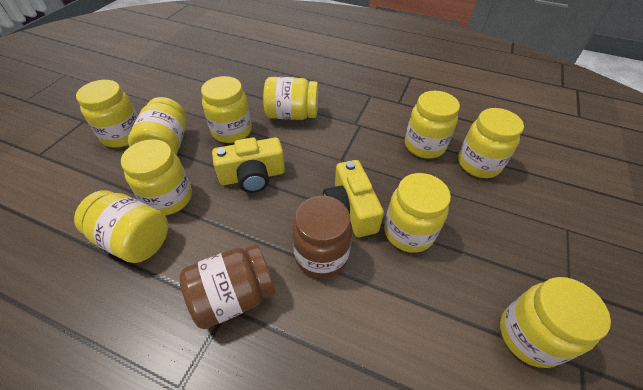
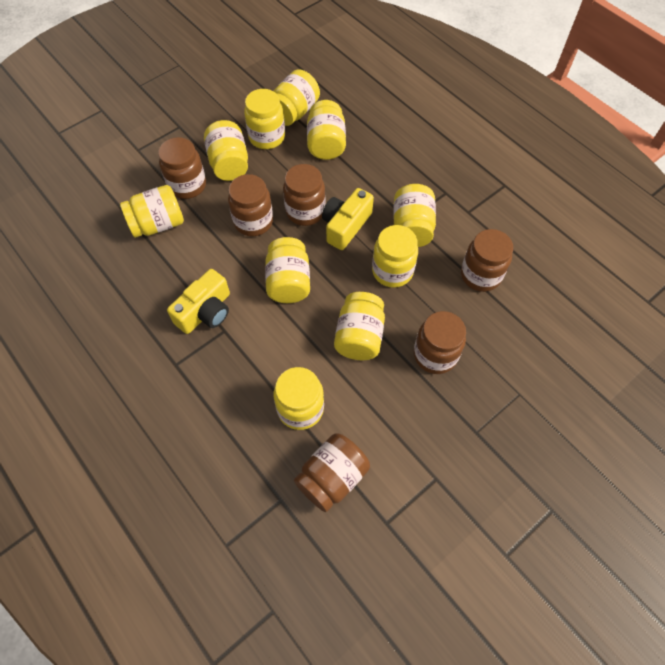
brown jar: 2 -> 6

